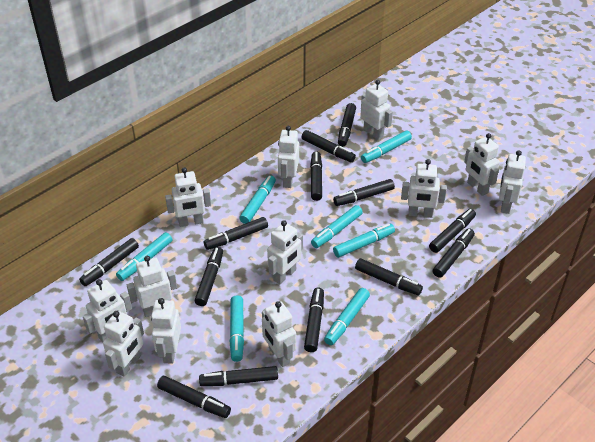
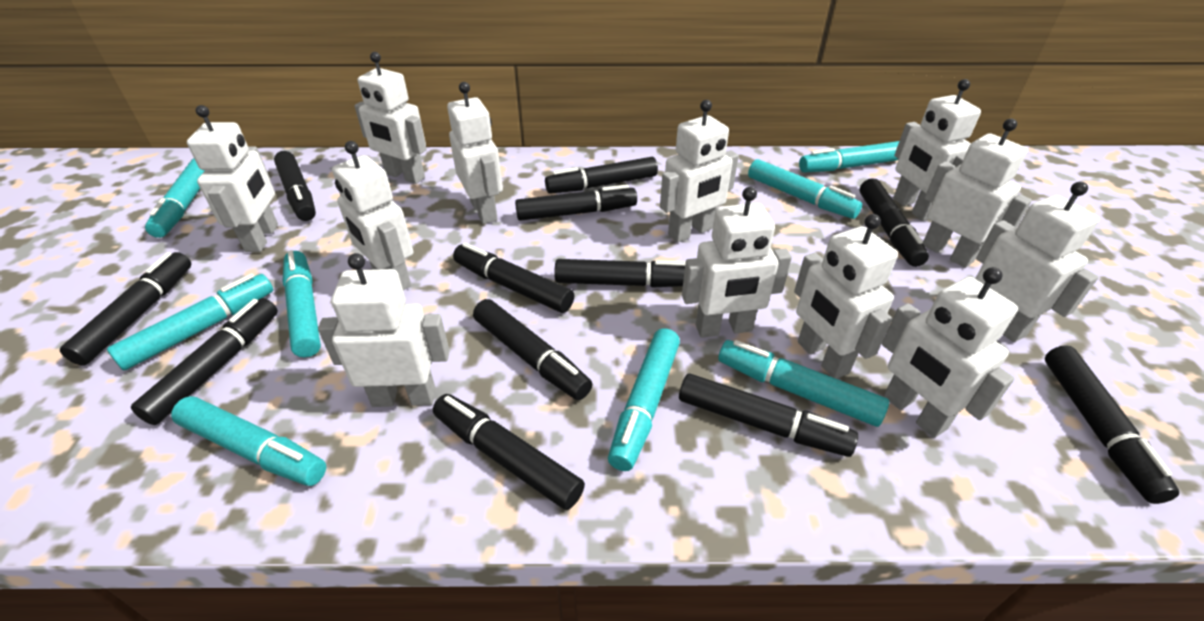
black marker: 13 -> 12
turquoise marker: 7 -> 8

